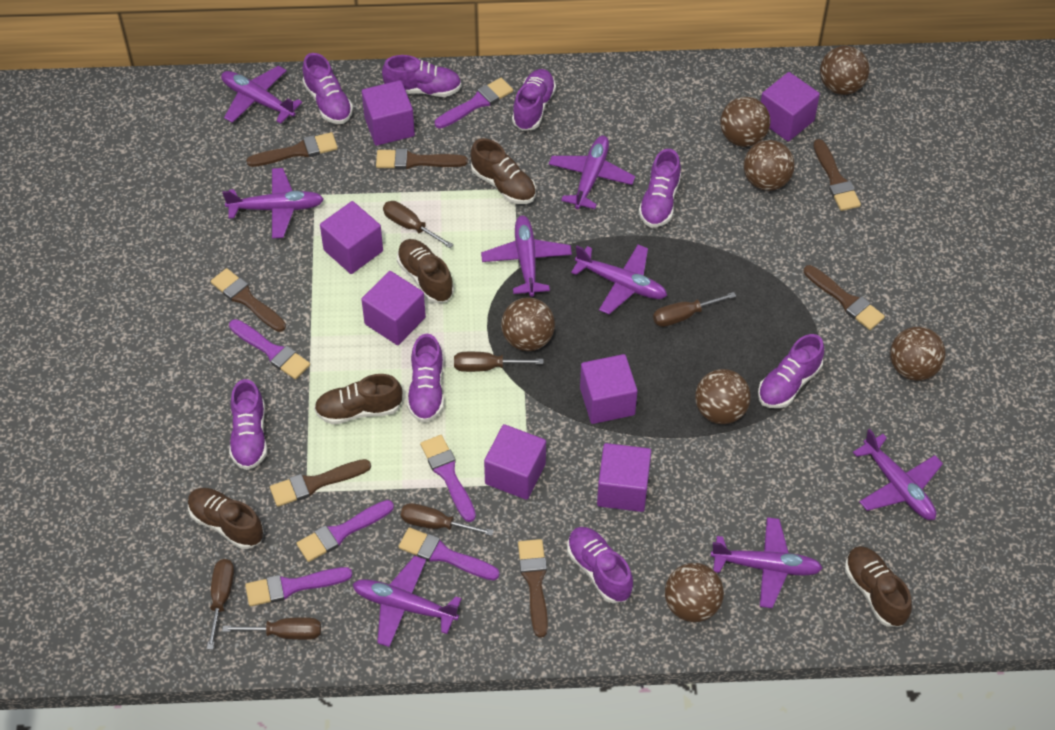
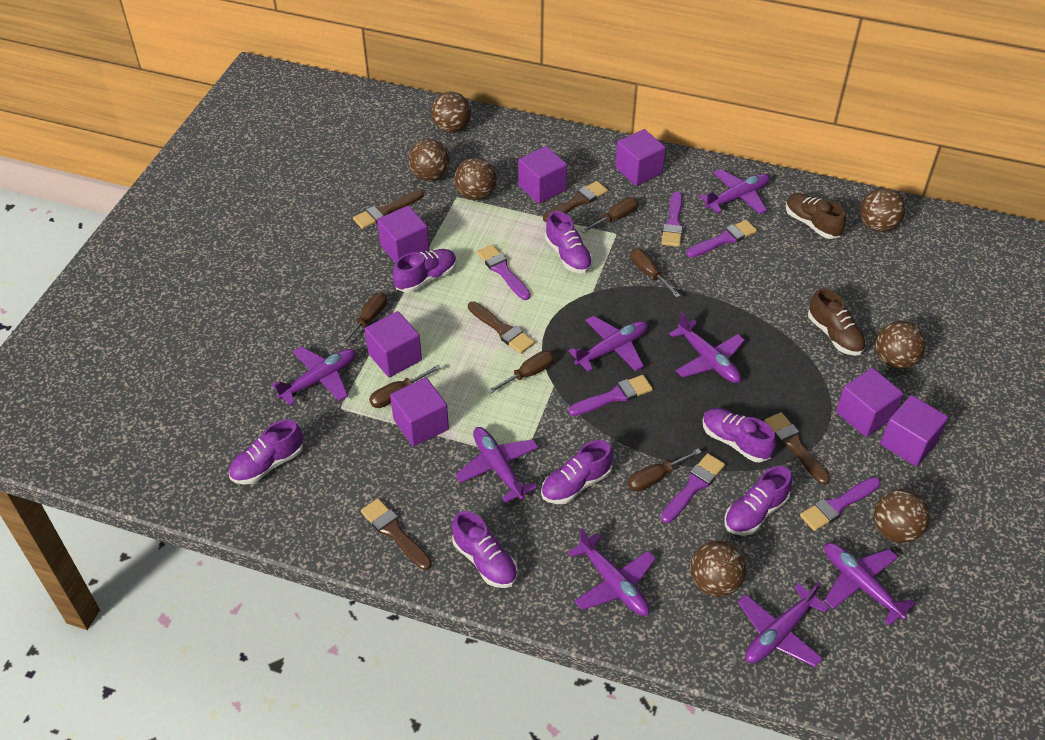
brown brush: 7 -> 5
brown shoe: 5 -> 2
purple shoe: 8 -> 7

